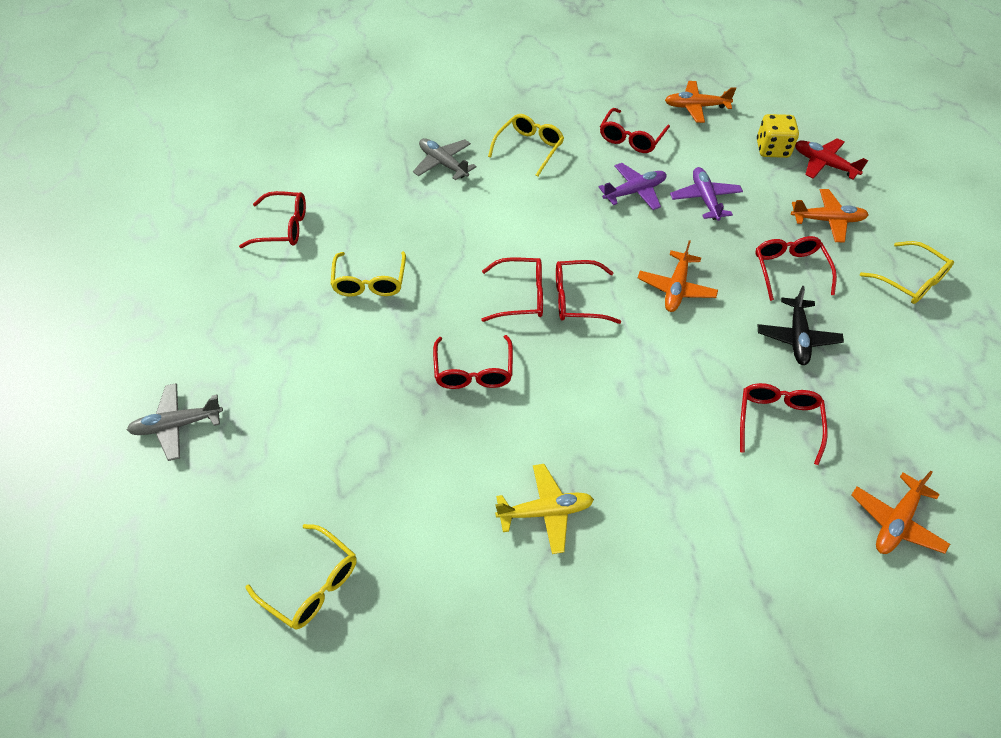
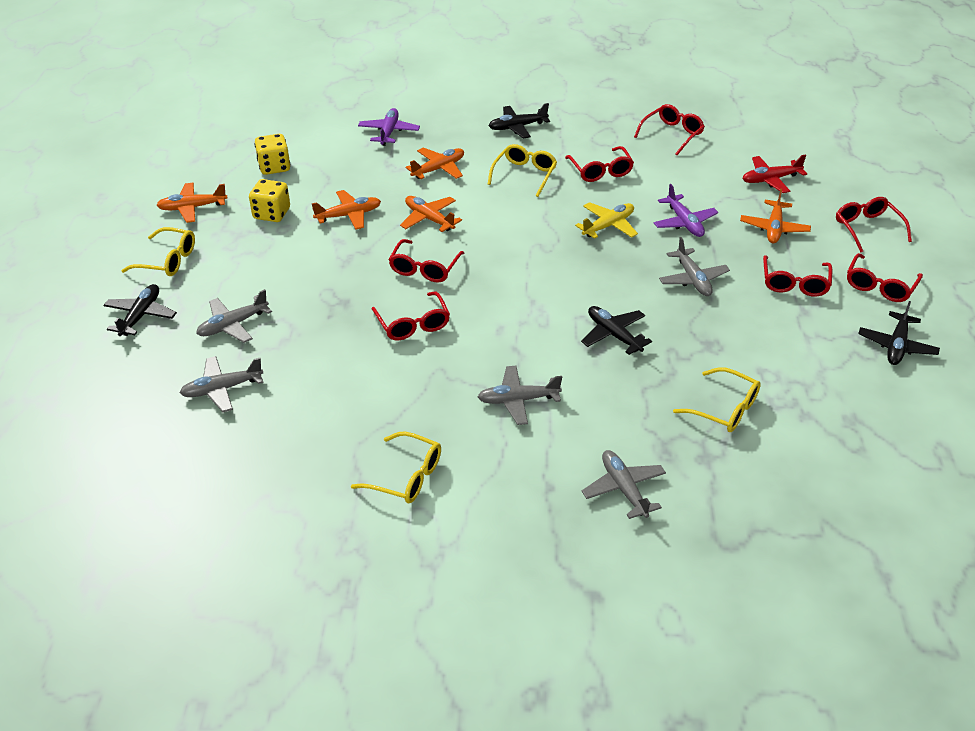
black plane: 1 -> 4
grey plane: 2 -> 5
orange plane: 4 -> 5
yellow dice: 1 -> 2

